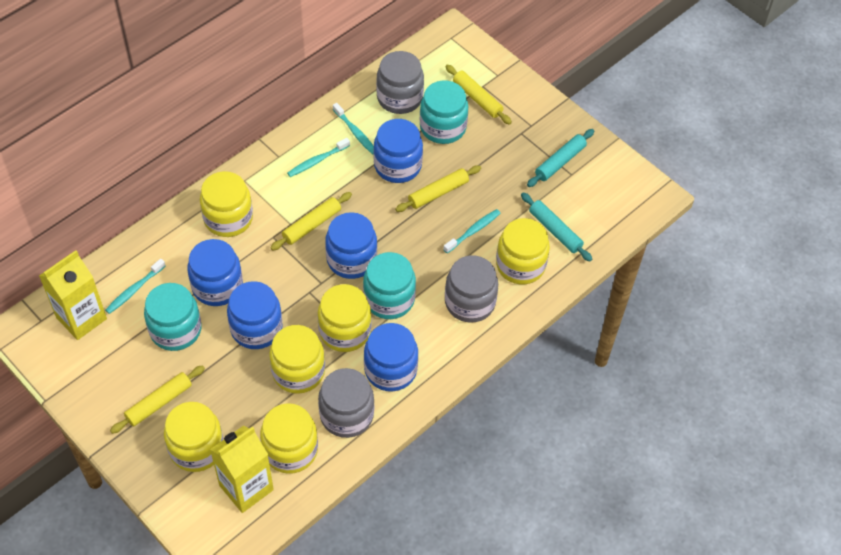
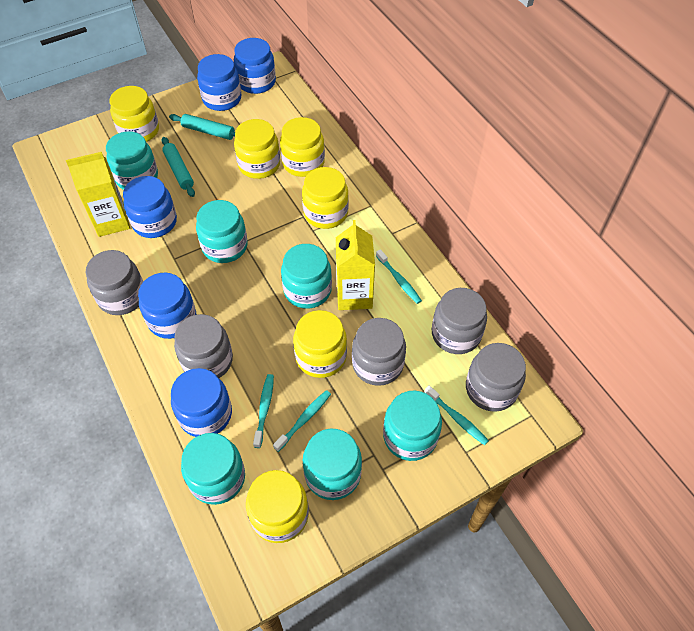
grey jar: 3 -> 5
turquoise jar: 3 -> 6
yellow rolling pin: 4 -> 0

